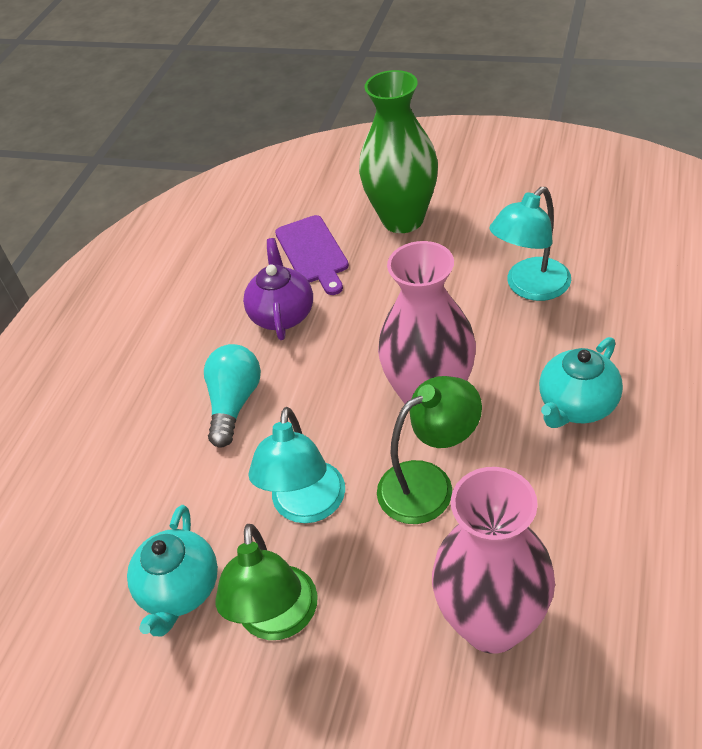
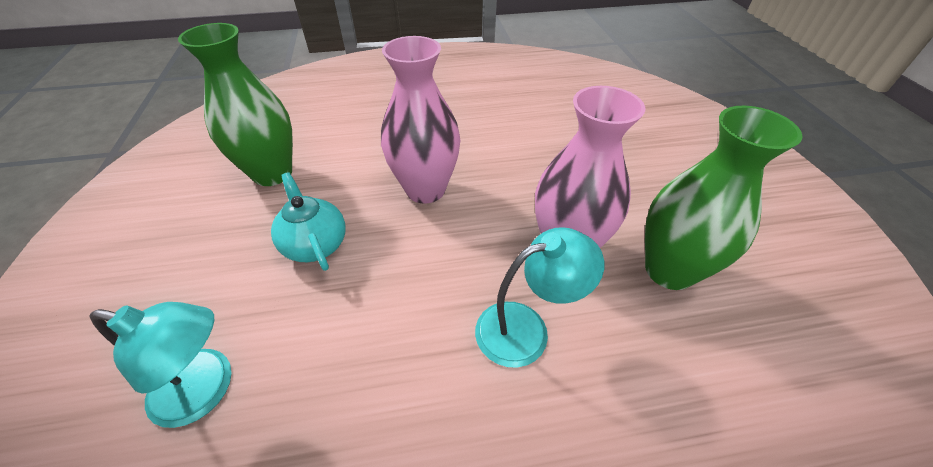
green lamp: 2 -> 0
green vase: 1 -> 2
purple cutting board: 1 -> 0
purple teapot: 1 -> 0
turquoise light bulb: 1 -> 0
turquoise teapot: 2 -> 1

